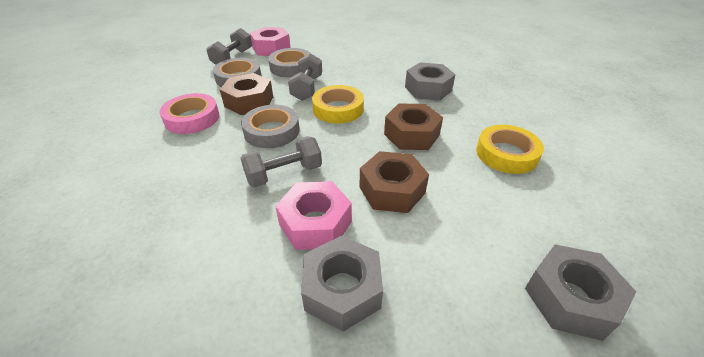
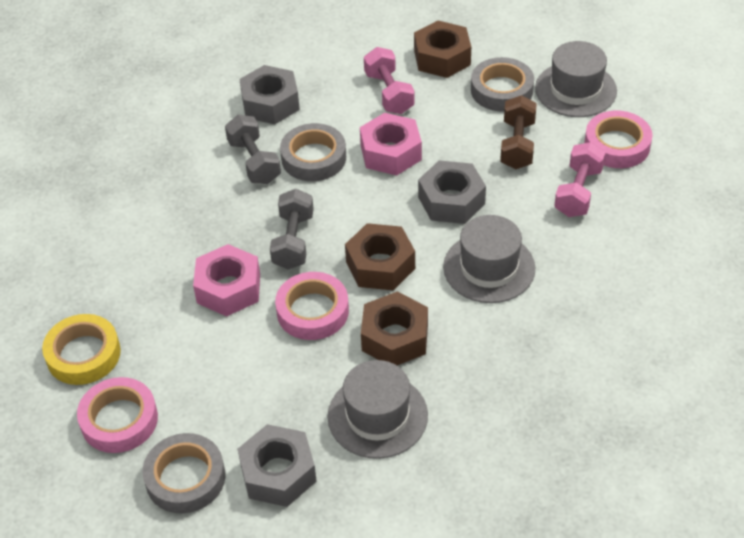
brown dumbbell: 0 -> 1
grey dumbbell: 3 -> 2
grey hat: 0 -> 3
pink dumbbell: 0 -> 2
pink tape: 1 -> 3
yellow tape: 2 -> 1

